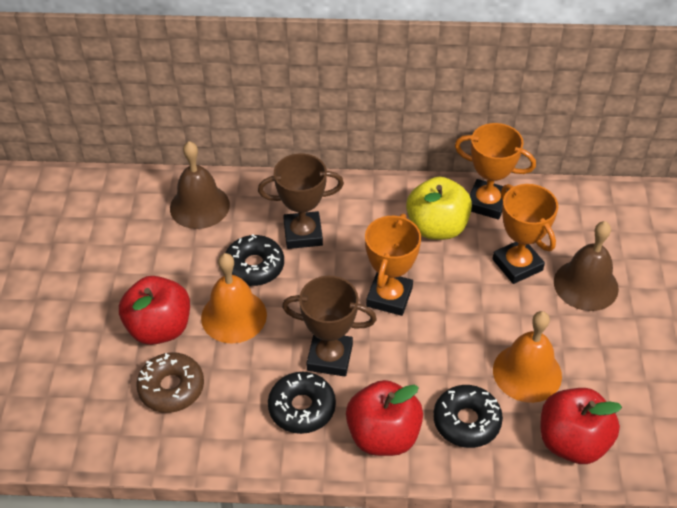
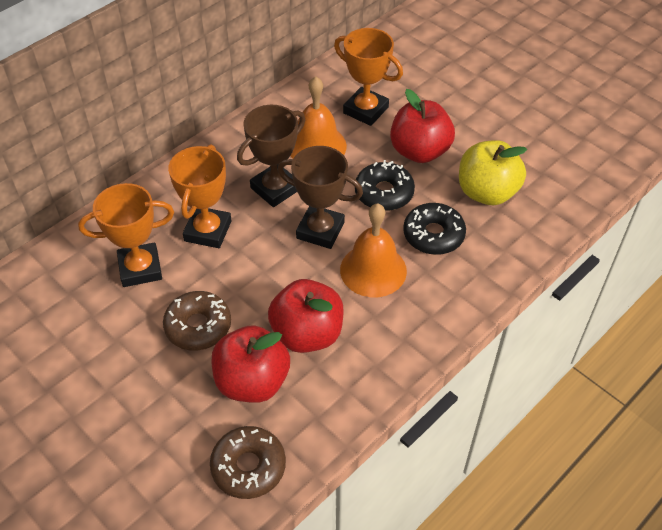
black donut: 3 -> 2
brown bell: 2 -> 0
brown donut: 1 -> 2

